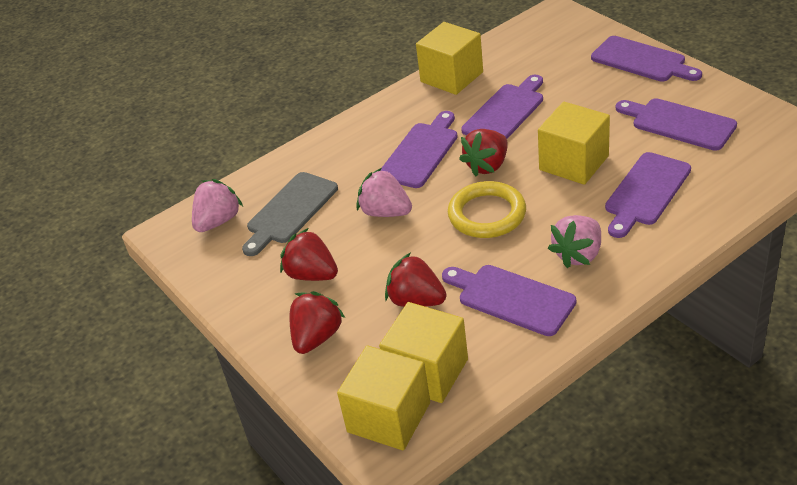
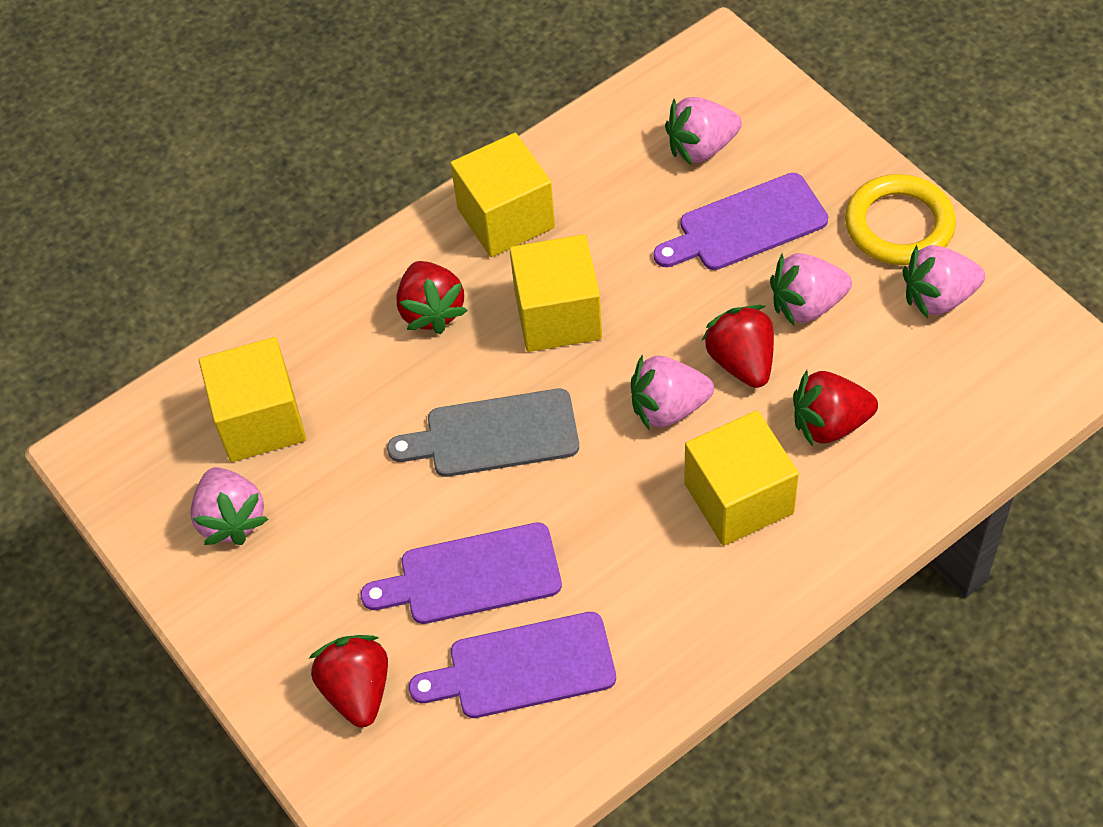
pink strawberry: 3 -> 5
purple cutting board: 6 -> 3

